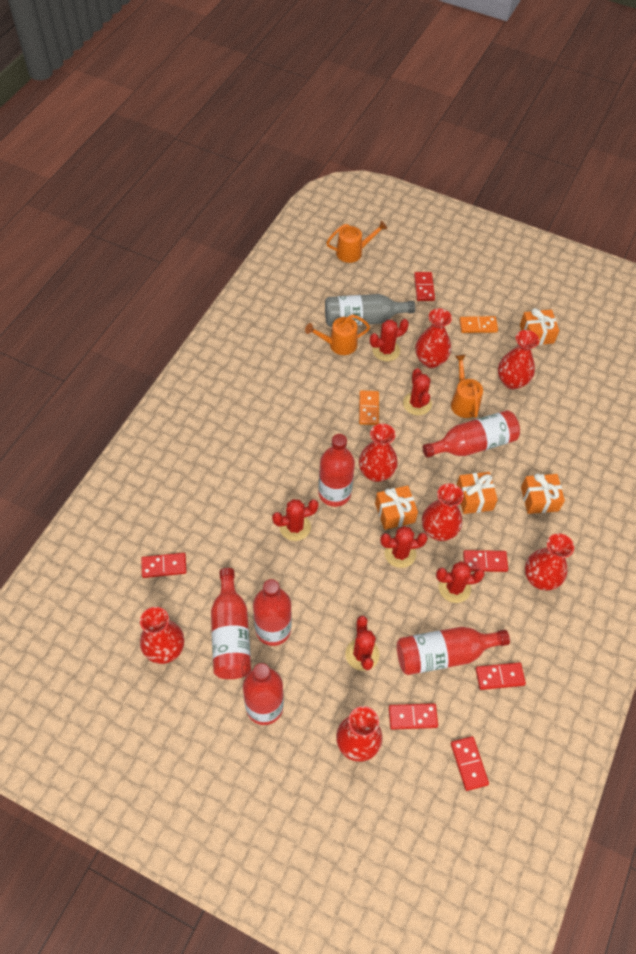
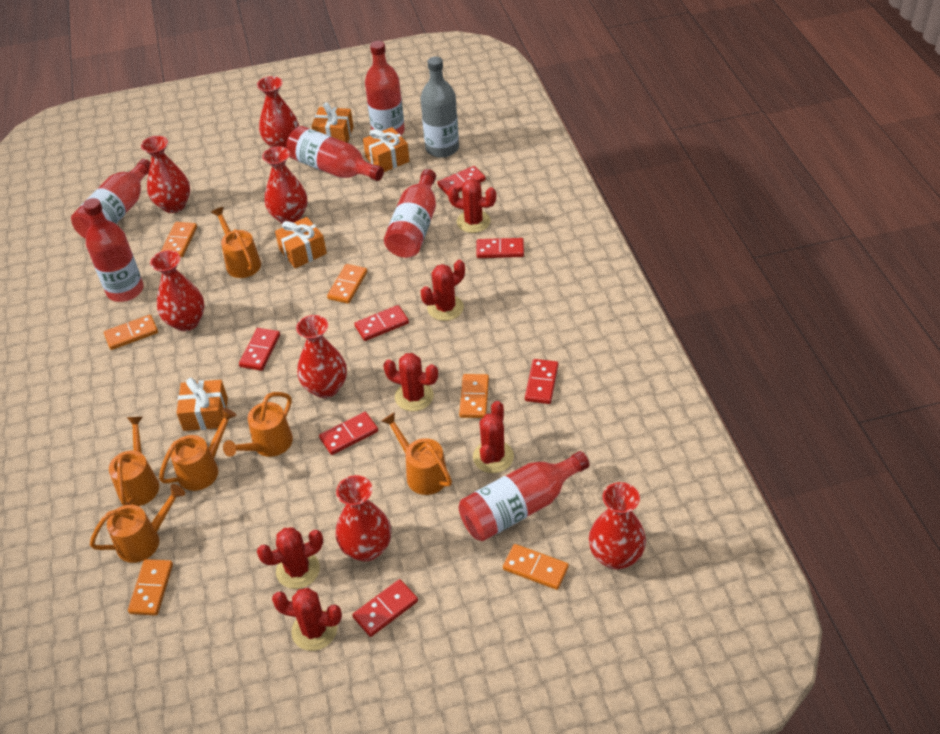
orange domino: 2 -> 6
orange watering can: 3 -> 6
red domino: 6 -> 7

